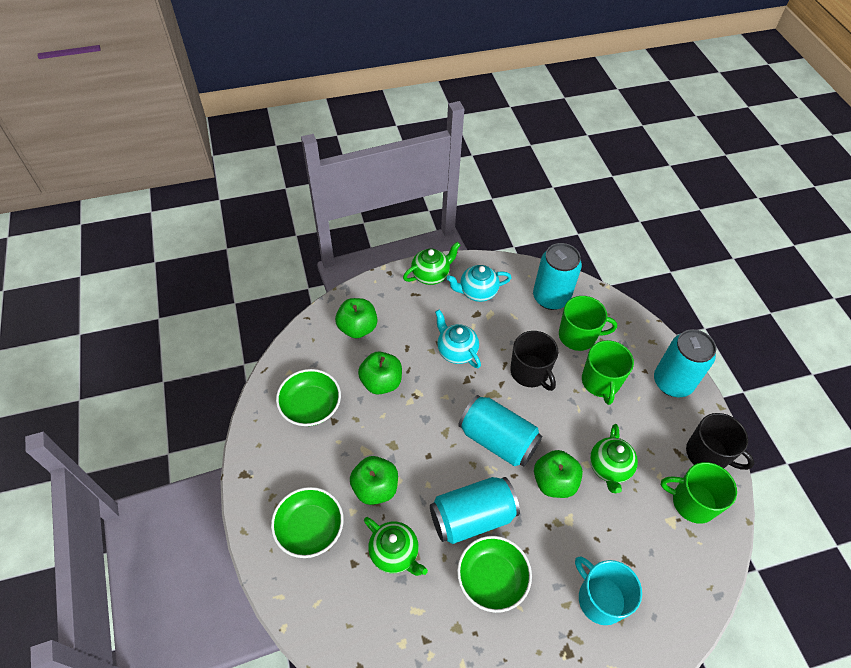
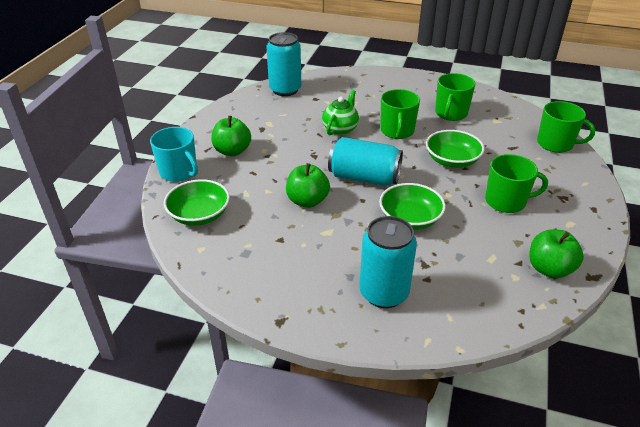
black mug: 2 -> 0
green apple: 4 -> 3
green mug: 3 -> 4
green teapot: 3 -> 1
turquoise can: 4 -> 3
turquoise teapot: 2 -> 0

